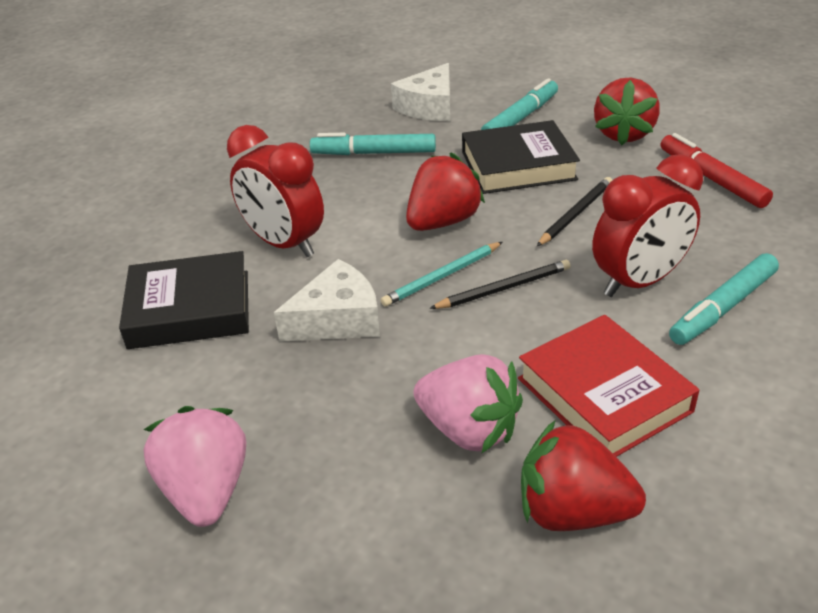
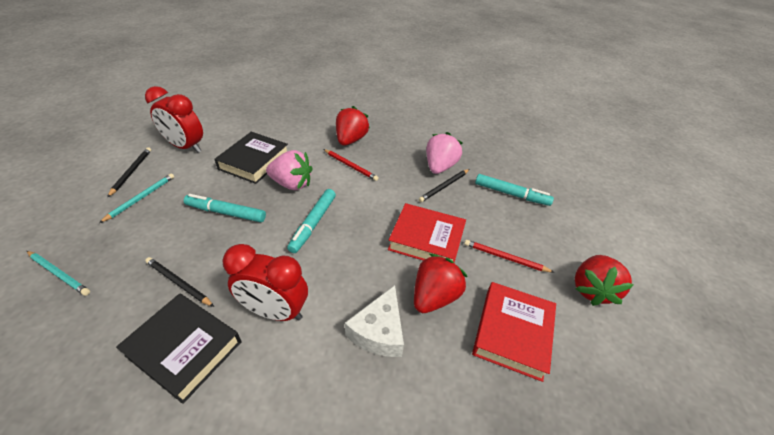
black pencil: 2 -> 3
red book: 1 -> 2
red marker: 1 -> 0
red pencil: 0 -> 2
turquoise pencil: 1 -> 2
white cheese: 2 -> 1

